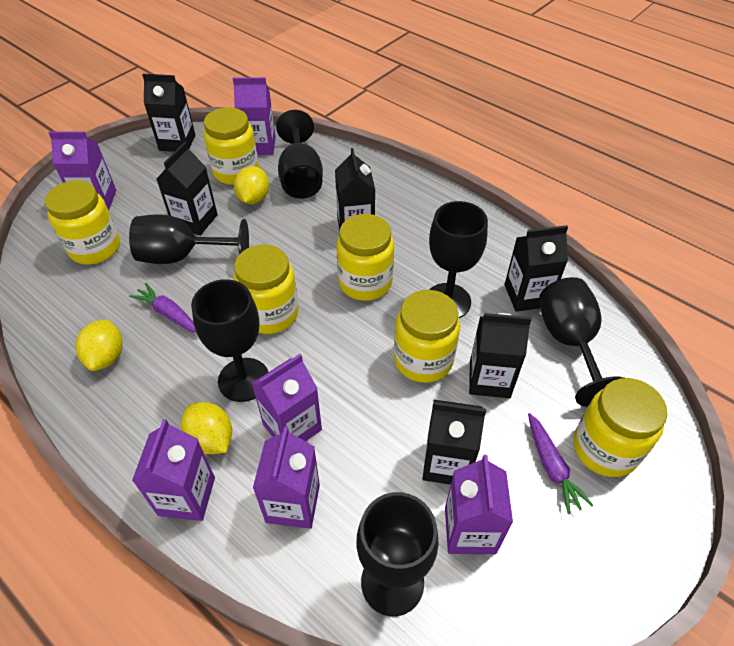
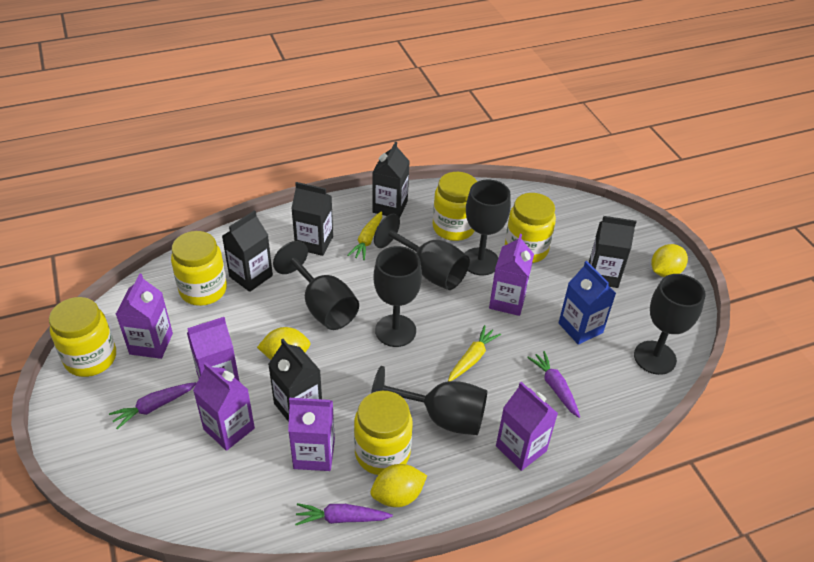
black carton: 6 -> 5
blue carton: 0 -> 1
purple carrot: 2 -> 3
yellow carrot: 0 -> 2
yellow jar: 6 -> 5

